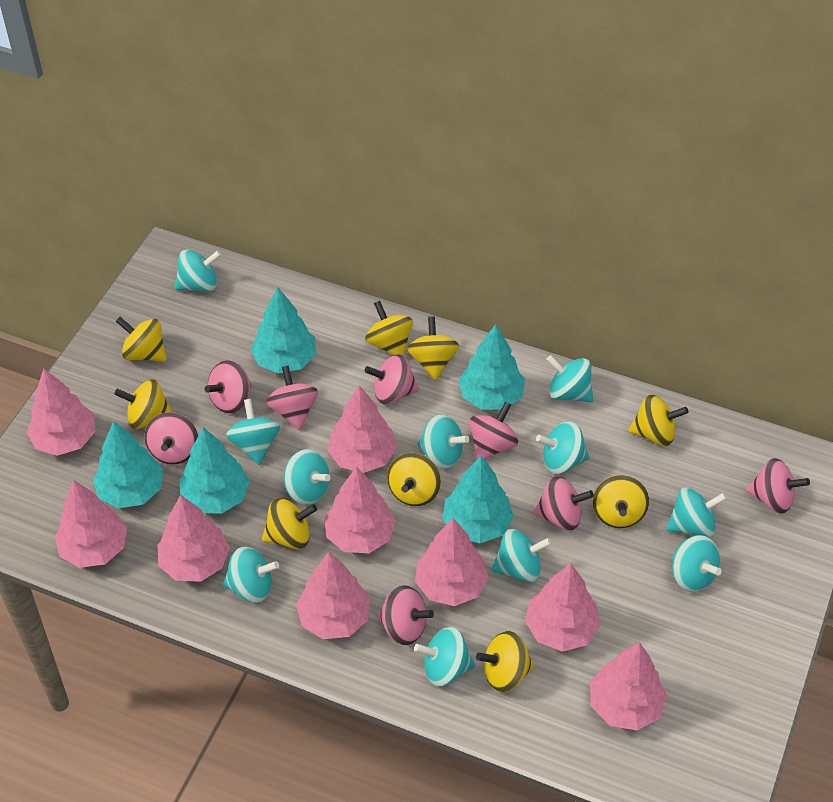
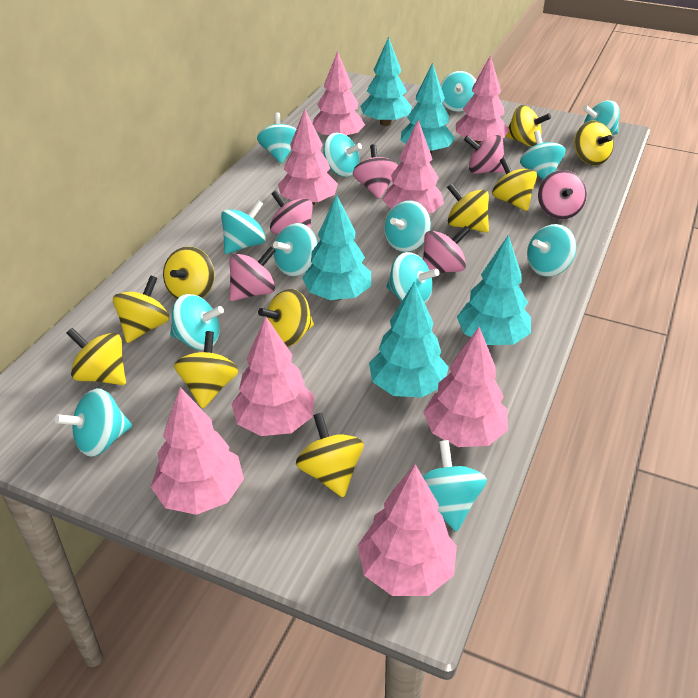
pink spinning top: 8 -> 6
pink tree: 9 -> 8
turquoise spinning top: 11 -> 13
yellow spinning top: 9 -> 10

